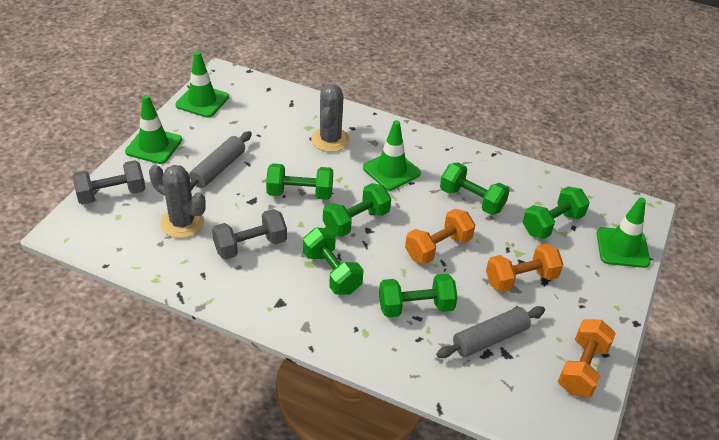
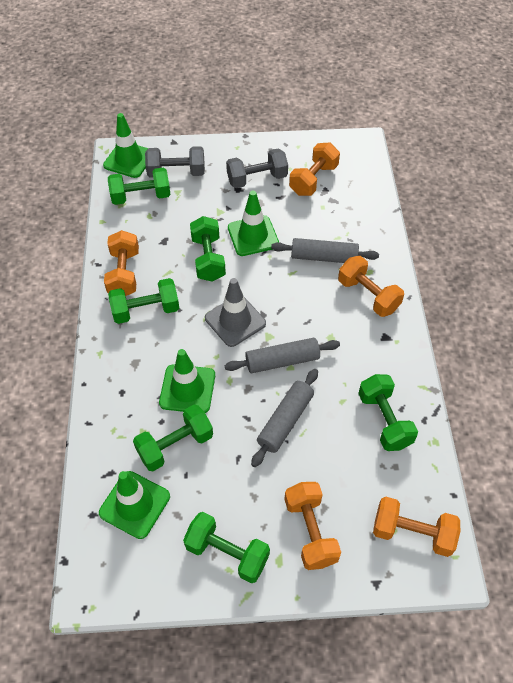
grey cactus: 2 -> 0
grey rolling pin: 2 -> 3
grey traffic cone: 0 -> 1
orange dumbbell: 3 -> 5

